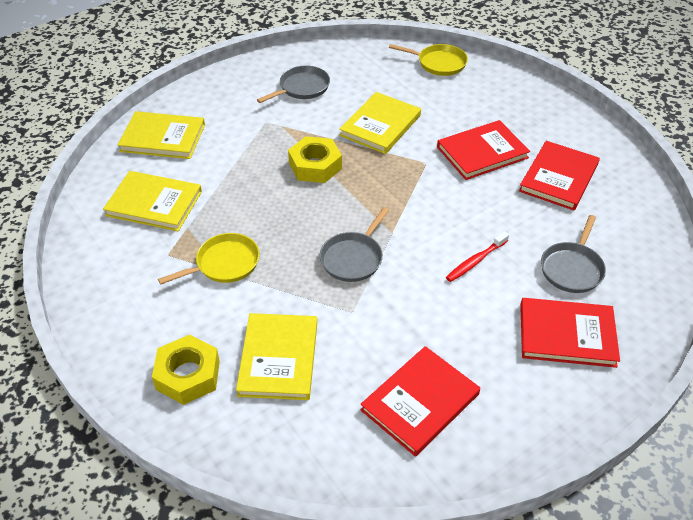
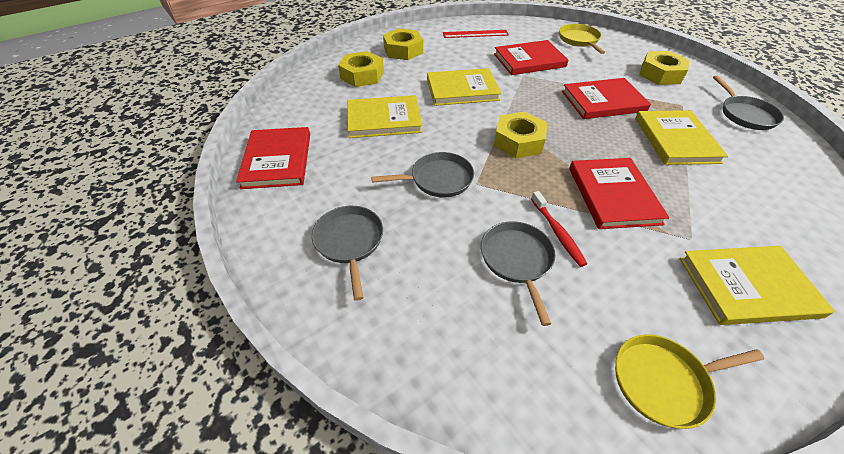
grey pan: 3 -> 4
red ruler: 0 -> 1
yellow nut: 2 -> 4

